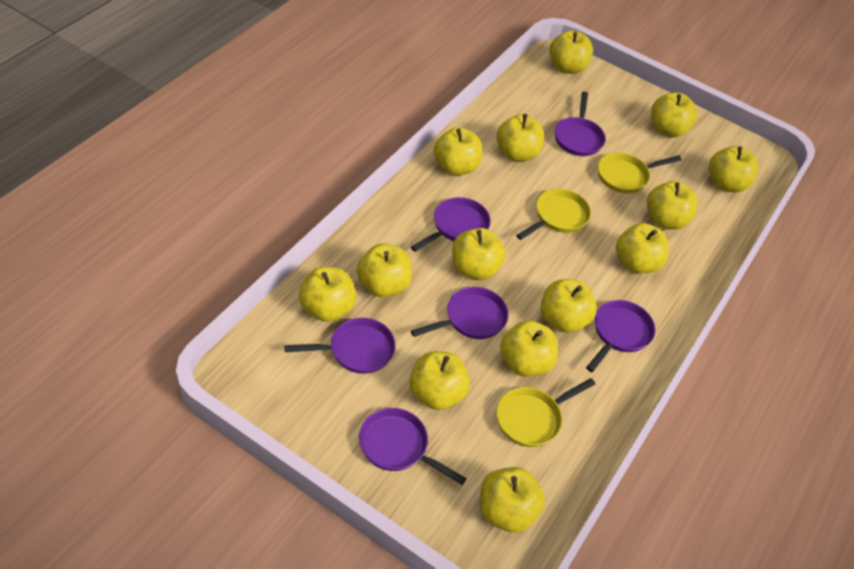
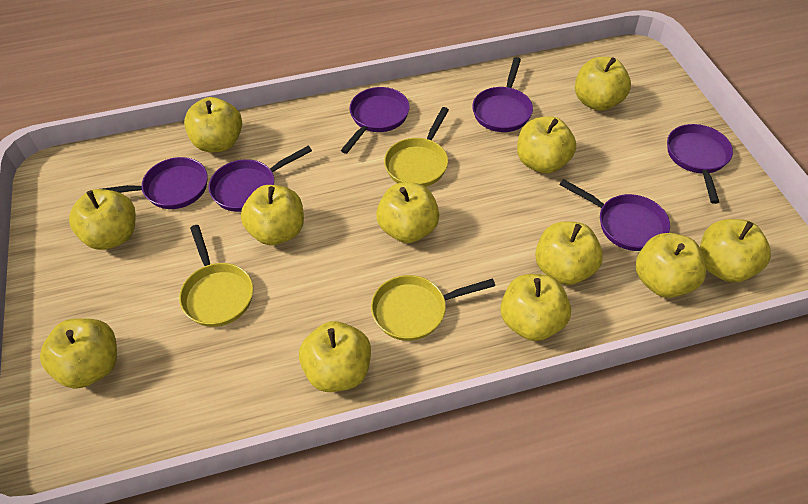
yellow apple: 14 -> 12

